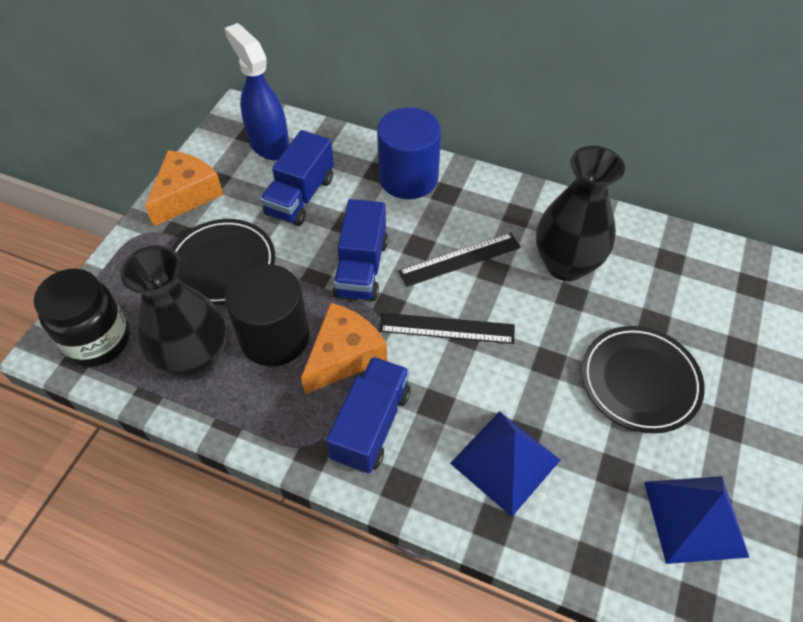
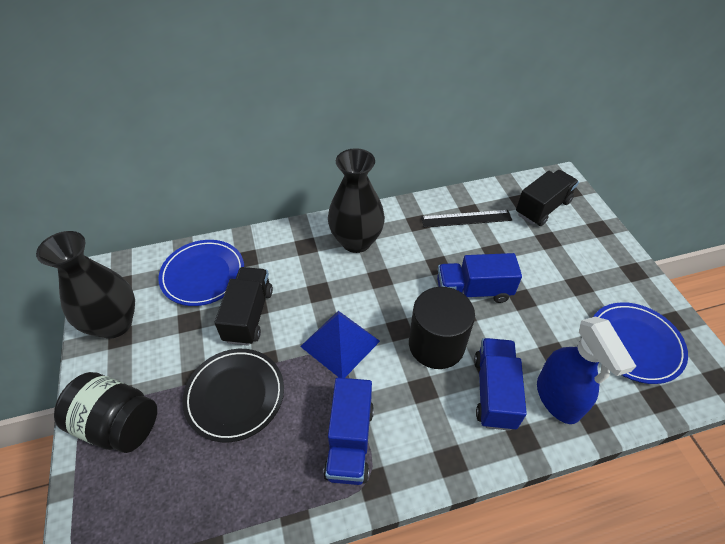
black plate: 2 -> 1
black ruler: 2 -> 1
black truck: 0 -> 2
blue cylinder: 1 -> 0
blue plate: 0 -> 2
blue pyramid: 2 -> 1
orange cheese: 2 -> 0

